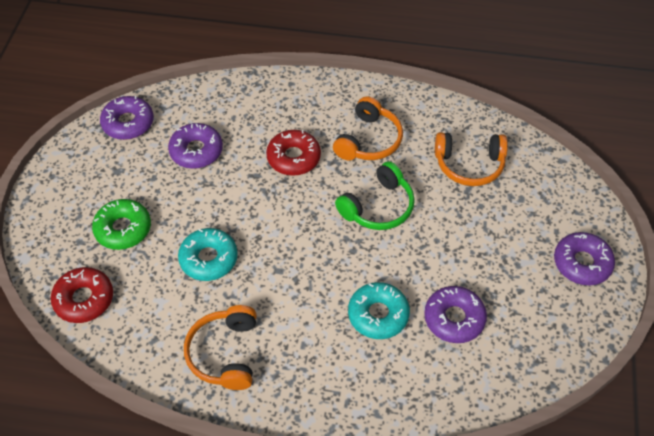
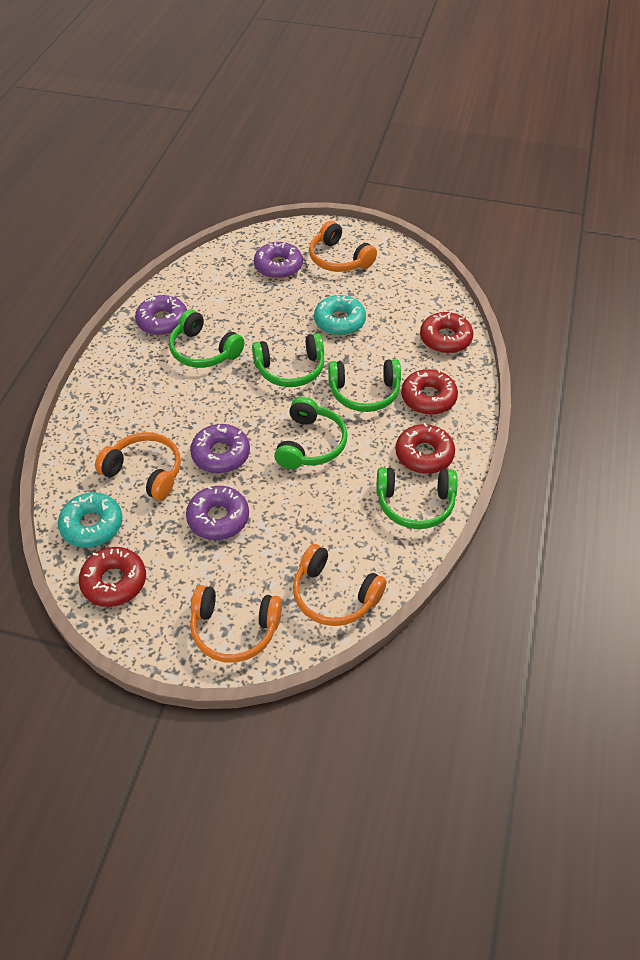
green donut: 1 -> 0
green headphones: 1 -> 5
orange headphones: 3 -> 4
red donut: 2 -> 4

